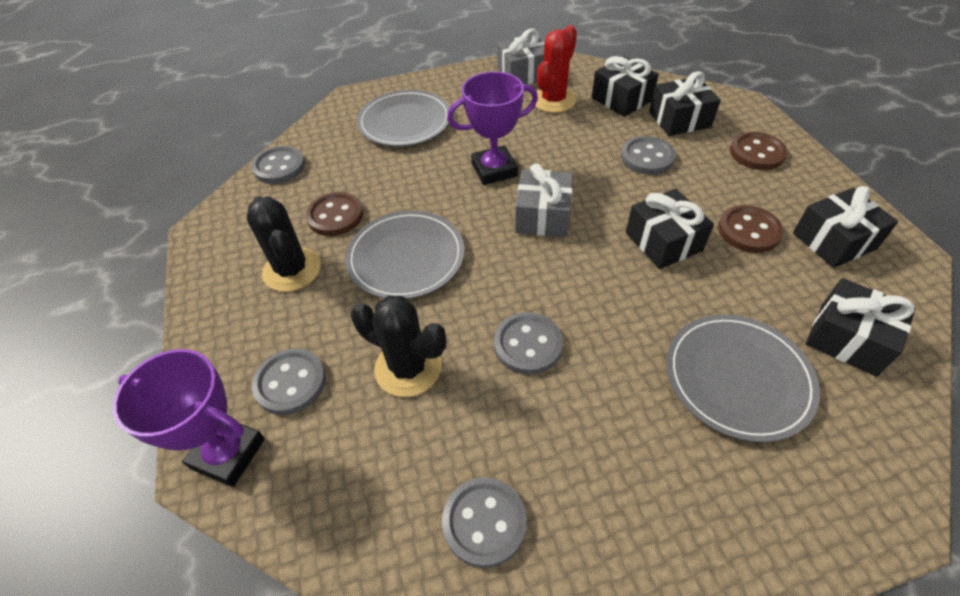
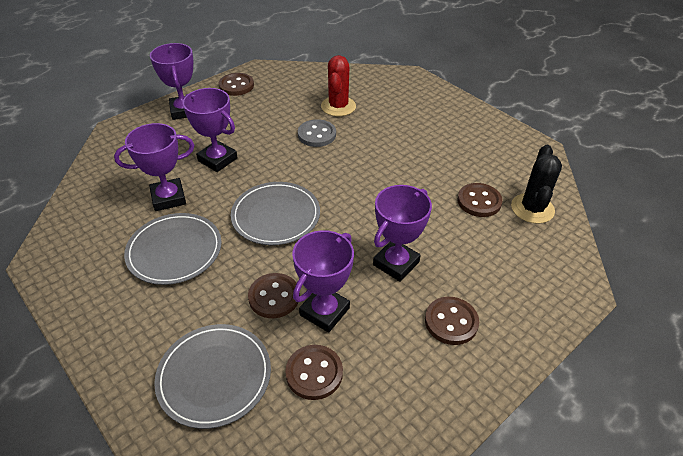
black cactus: 2 -> 1
black gift: 5 -> 0
brown button: 3 -> 5
grey button: 5 -> 1
grey gift: 2 -> 0
purple trophy: 2 -> 5

